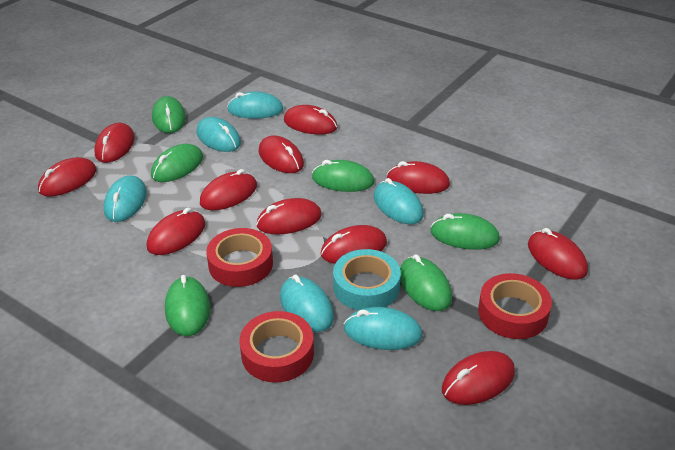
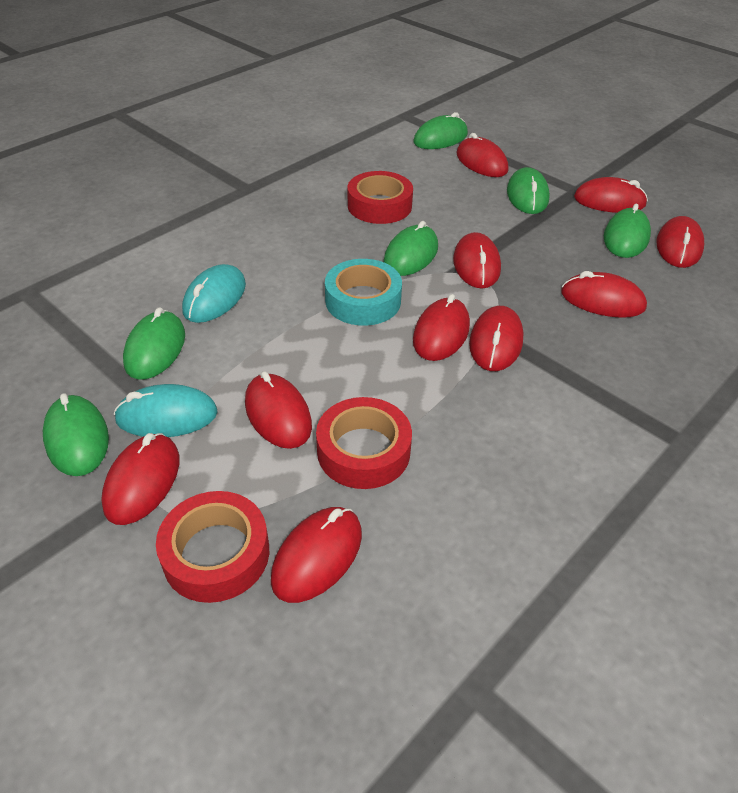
red mouse: 11 -> 10
turquoise mouse: 6 -> 2

